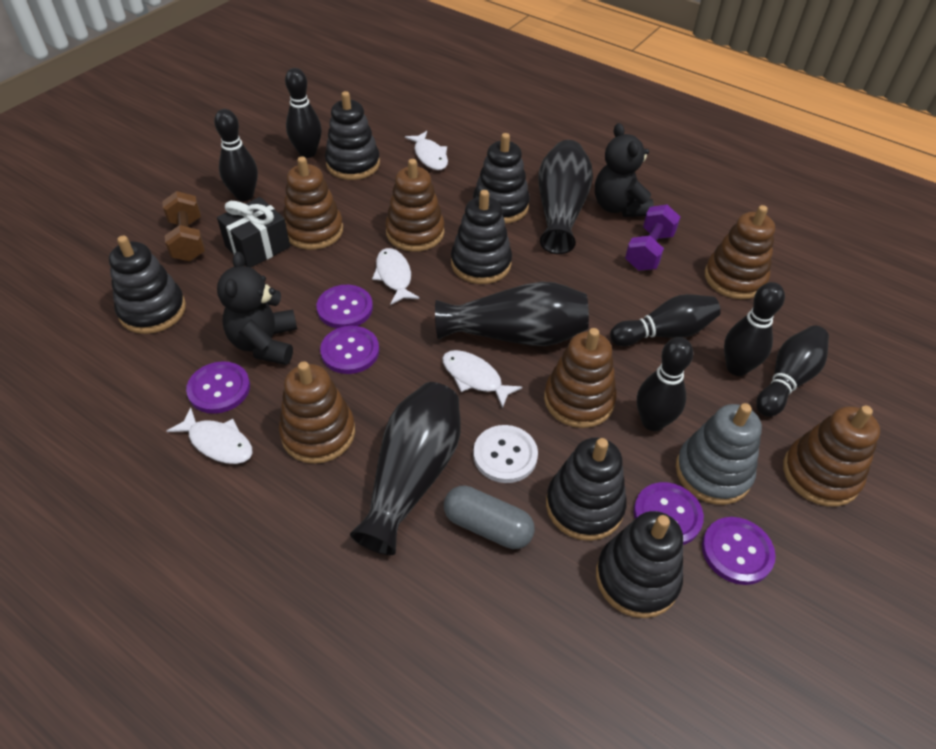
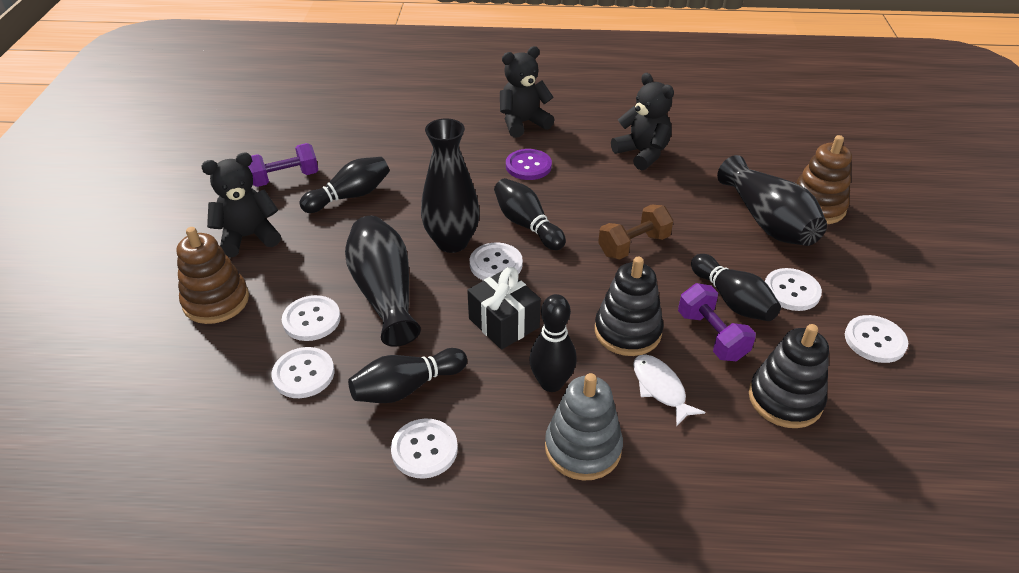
black bowling pin: 6 -> 5
black stacking toy: 6 -> 2
black teddy bear: 2 -> 3
brown stacking toy: 6 -> 2
grey capsule: 1 -> 0
purple button: 5 -> 1
purple dumbbell: 1 -> 2
white button: 1 -> 6
white fish: 4 -> 1

